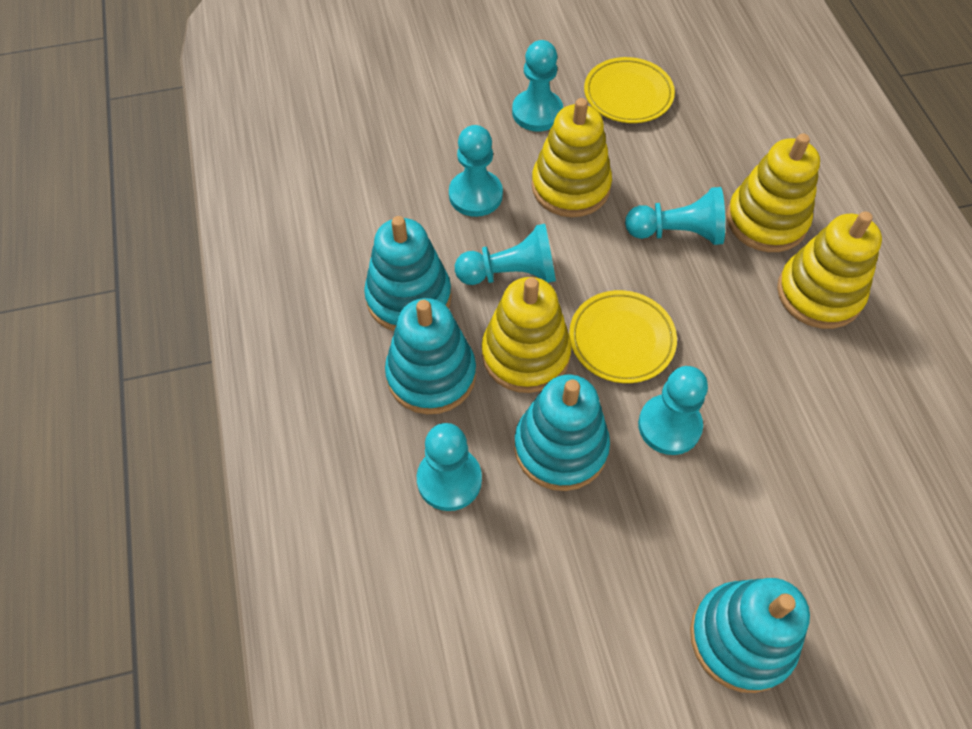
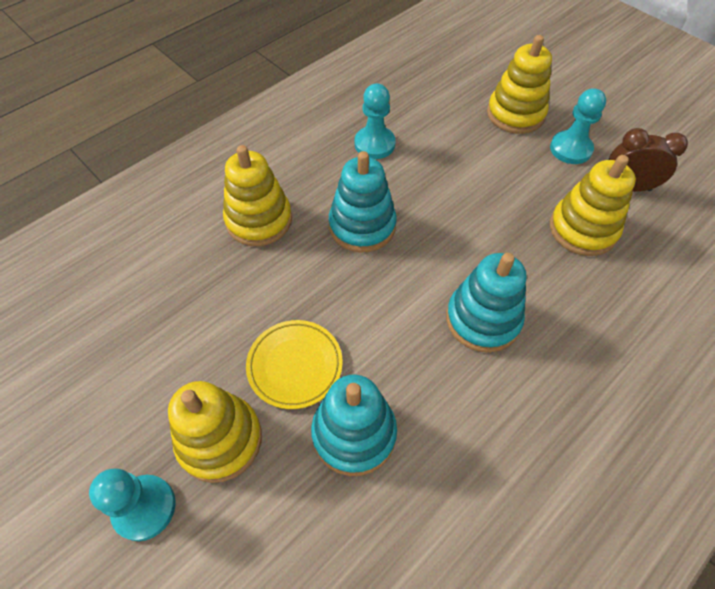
brown clock: 0 -> 1
turquoise pawn: 6 -> 3
turquoise stacking toy: 4 -> 3
yellow plate: 2 -> 1

